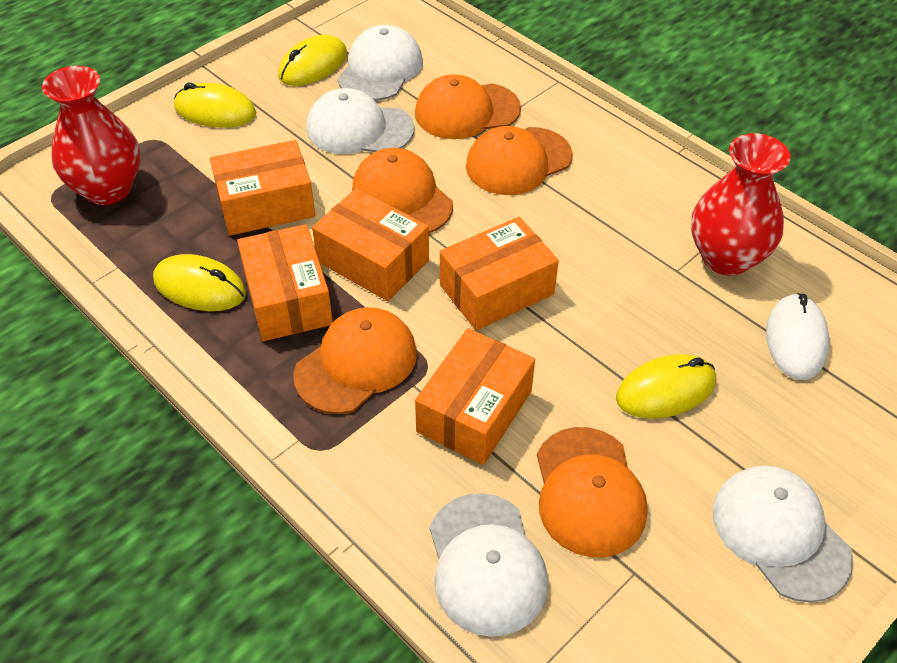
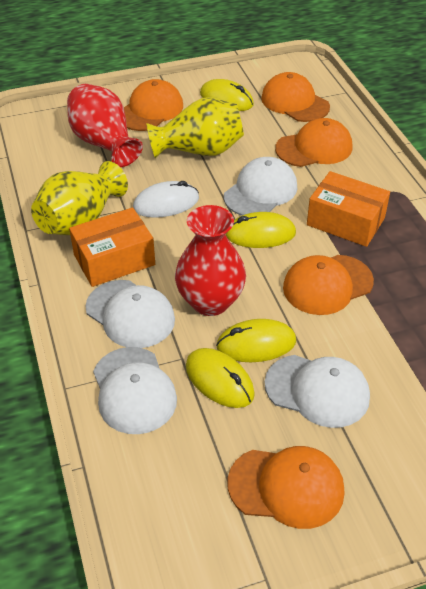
orange box: 5 -> 2
yellow vase: 0 -> 2

